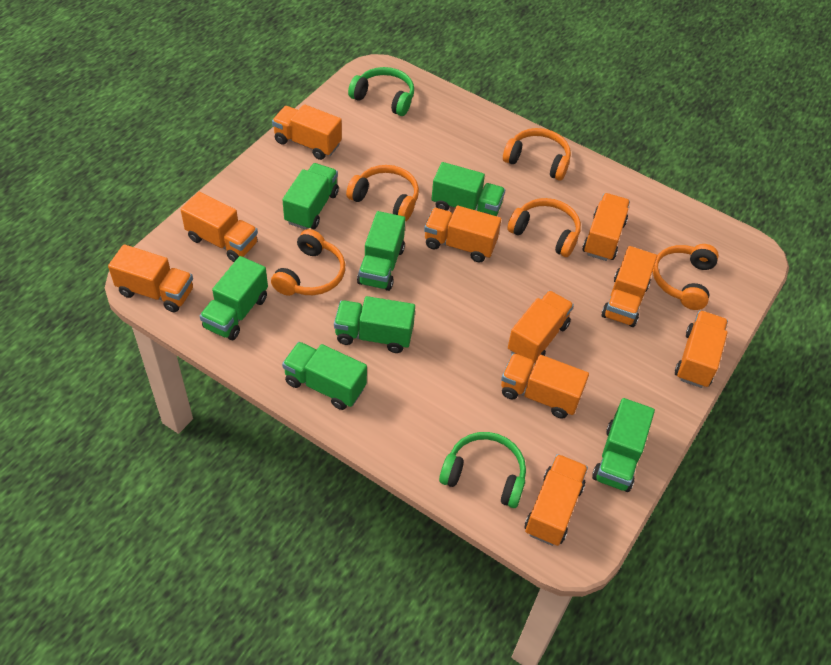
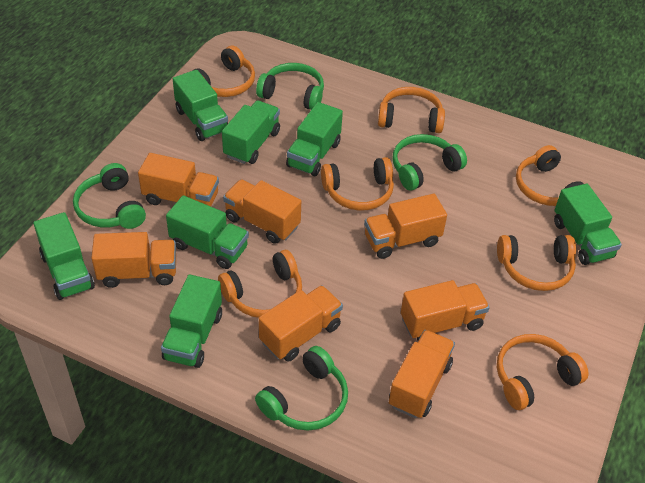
green headphones: 2 -> 4
orange headphones: 5 -> 7
orange truck: 10 -> 7

